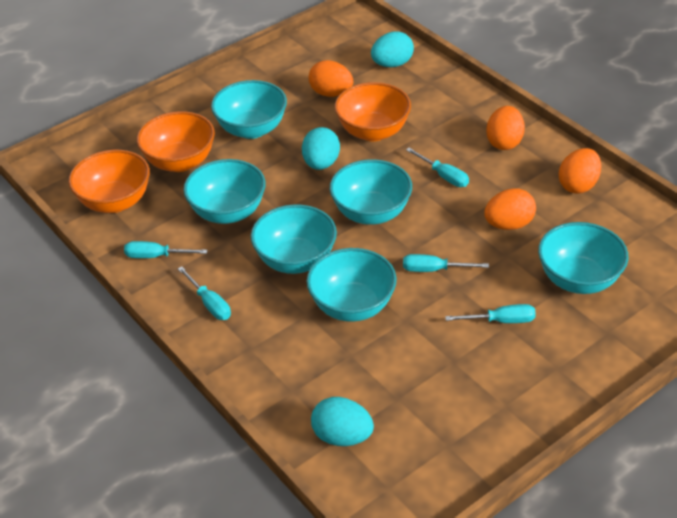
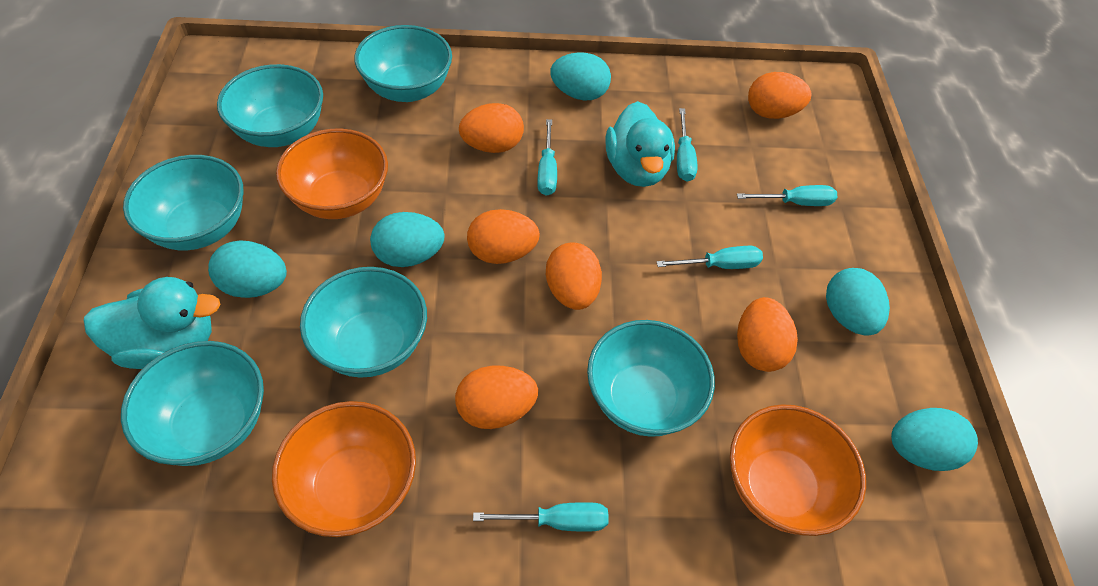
orange egg: 4 -> 6
turquoise duck: 0 -> 2
turquoise egg: 3 -> 5

